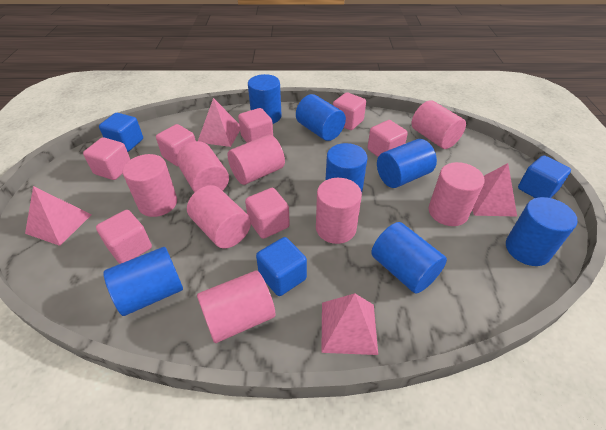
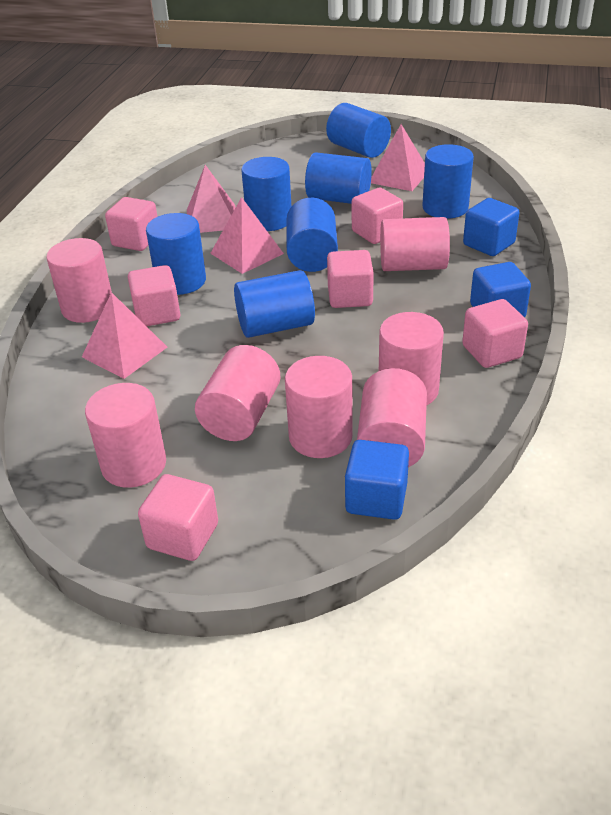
pink cube: 7 -> 6
pink cylinder: 8 -> 7

